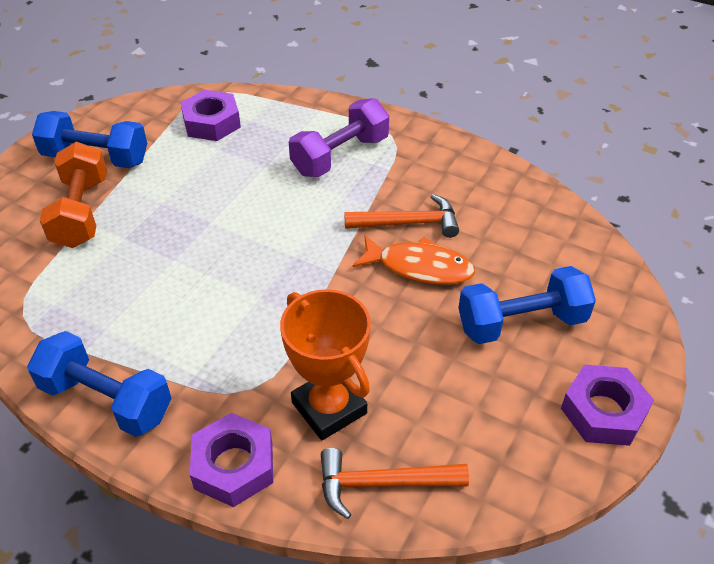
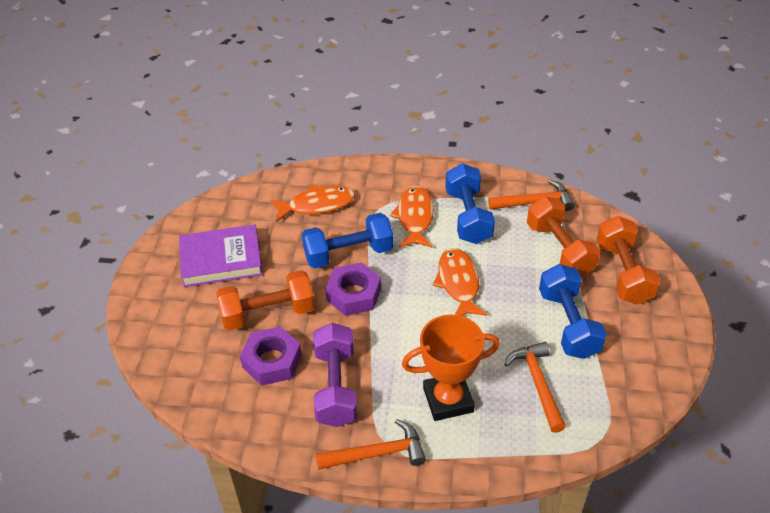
orange dumbbell: 1 -> 3
orange fish: 1 -> 3
orange hammer: 2 -> 3
purple book: 0 -> 1
purple nut: 3 -> 2

